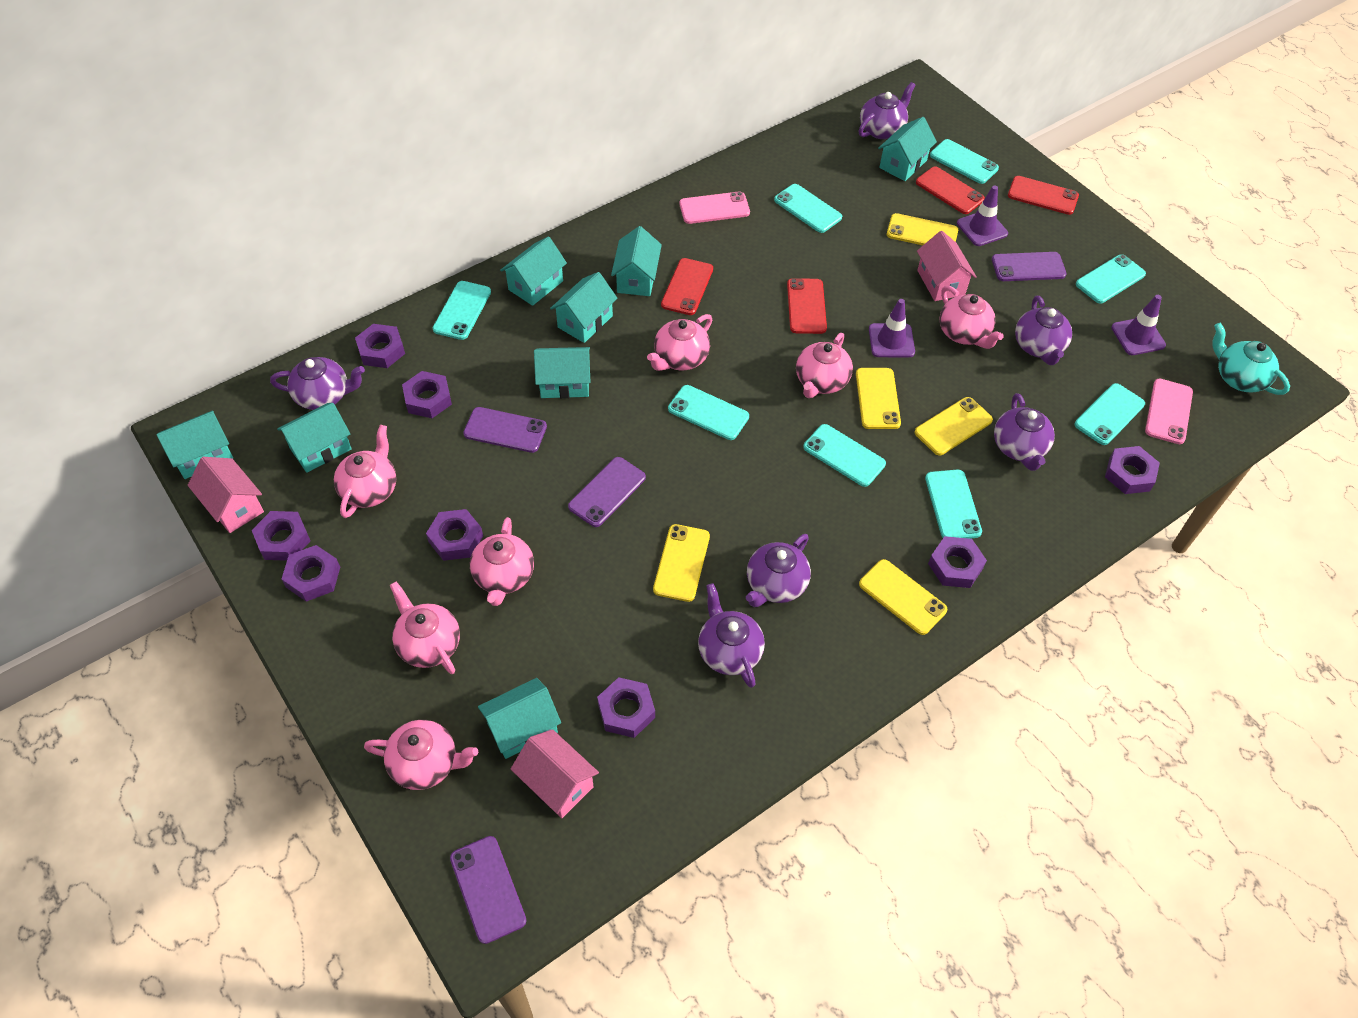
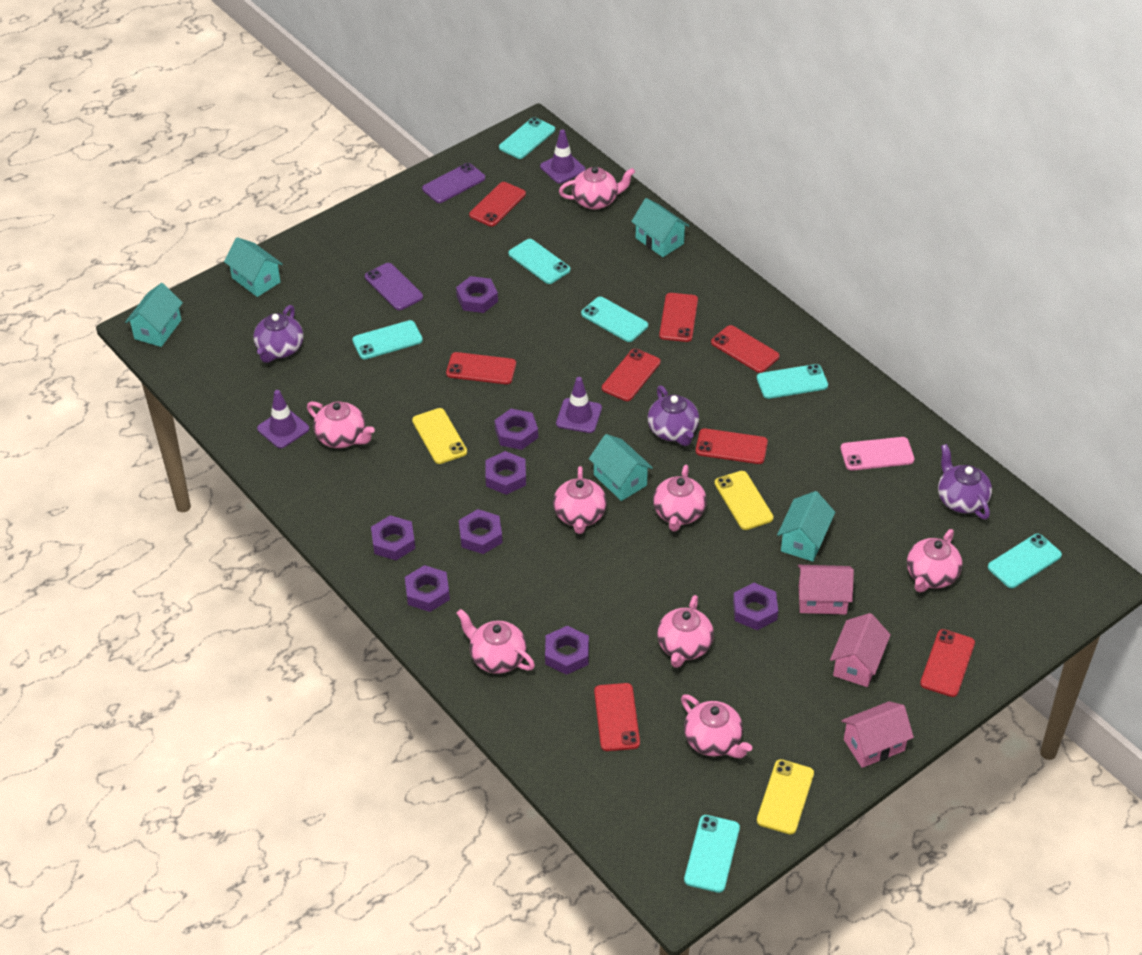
pink phone: 2 -> 1
pink teapot: 7 -> 8
purple phone: 4 -> 2
purple teapot: 6 -> 3
red phone: 4 -> 8
turquoise house: 8 -> 5
turquoise phone: 8 -> 7
turquoise teapot: 1 -> 0
yellow phone: 5 -> 3

